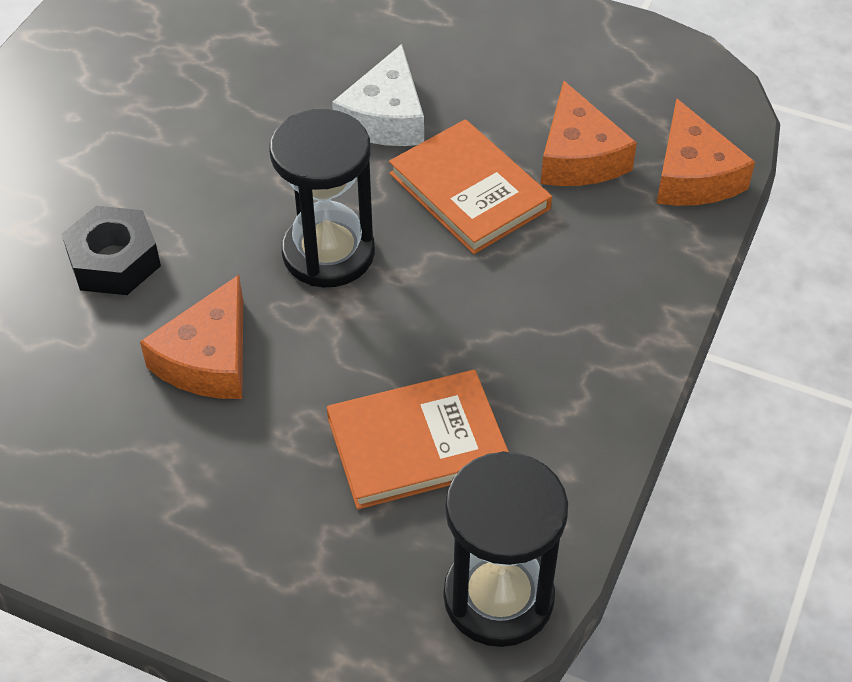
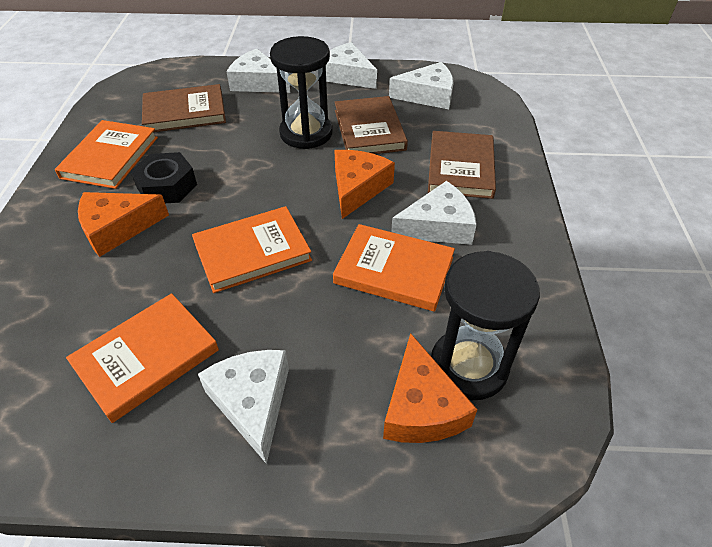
brown book: 0 -> 3
orange book: 2 -> 4
white cheese: 1 -> 5

